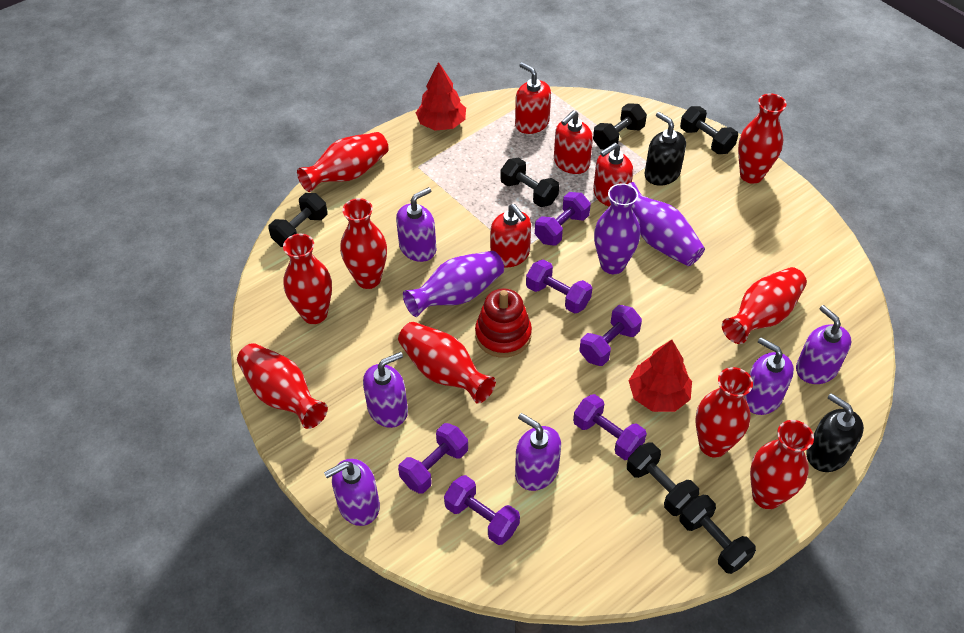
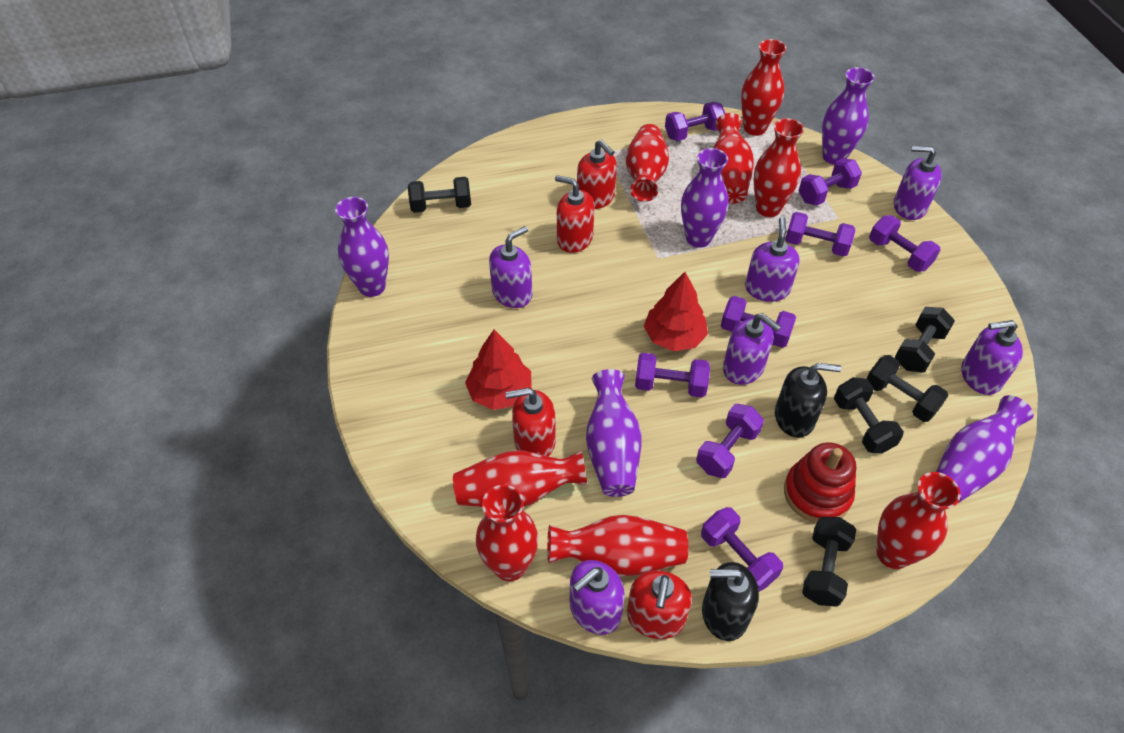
black dumbbell: 6 -> 5
purple dumbbell: 6 -> 8
purple vase: 3 -> 5
red vase: 9 -> 8

